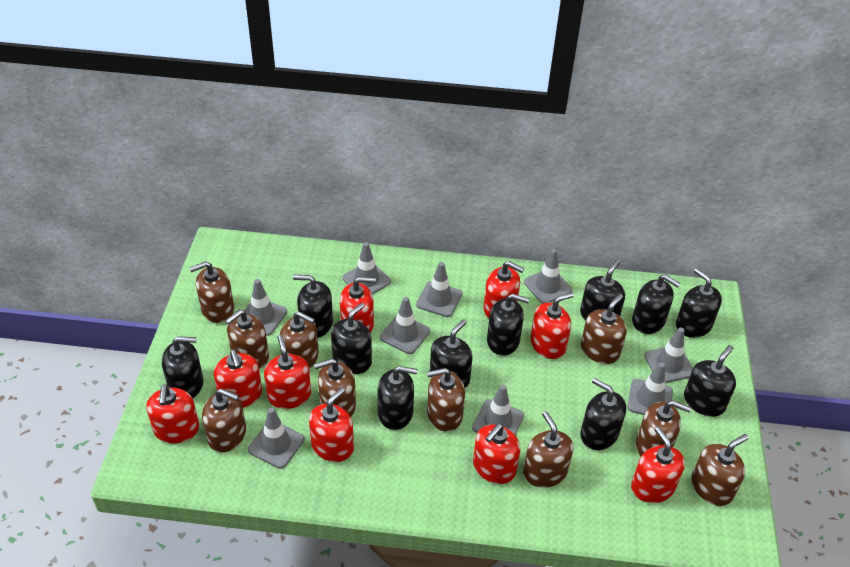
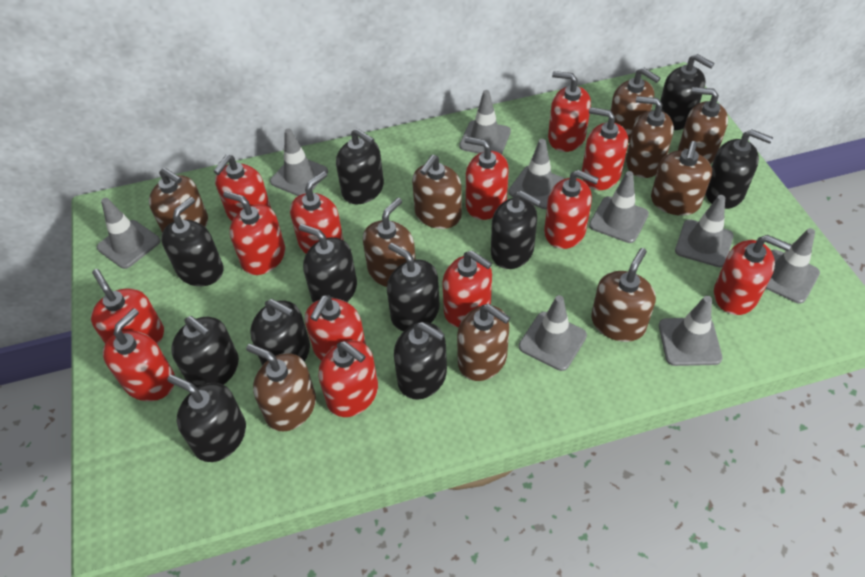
red soap dispenser: 9 -> 13

